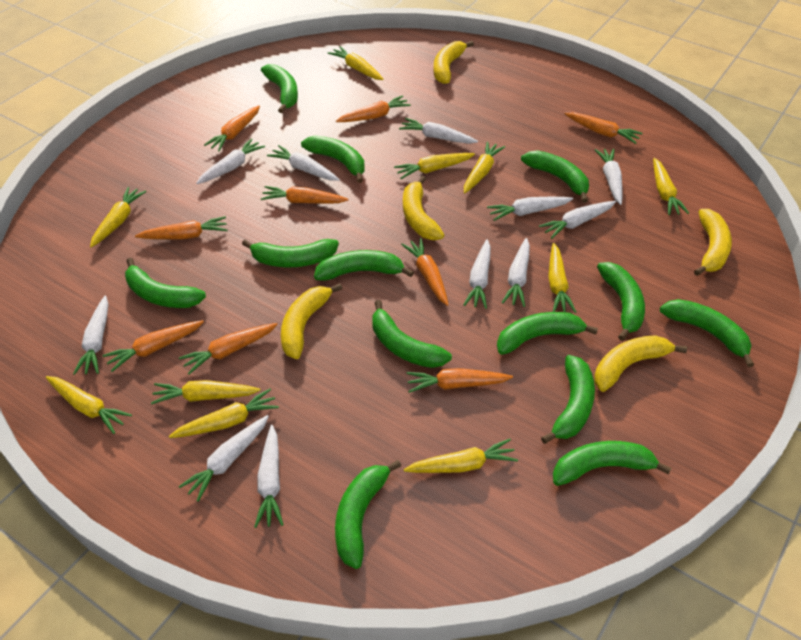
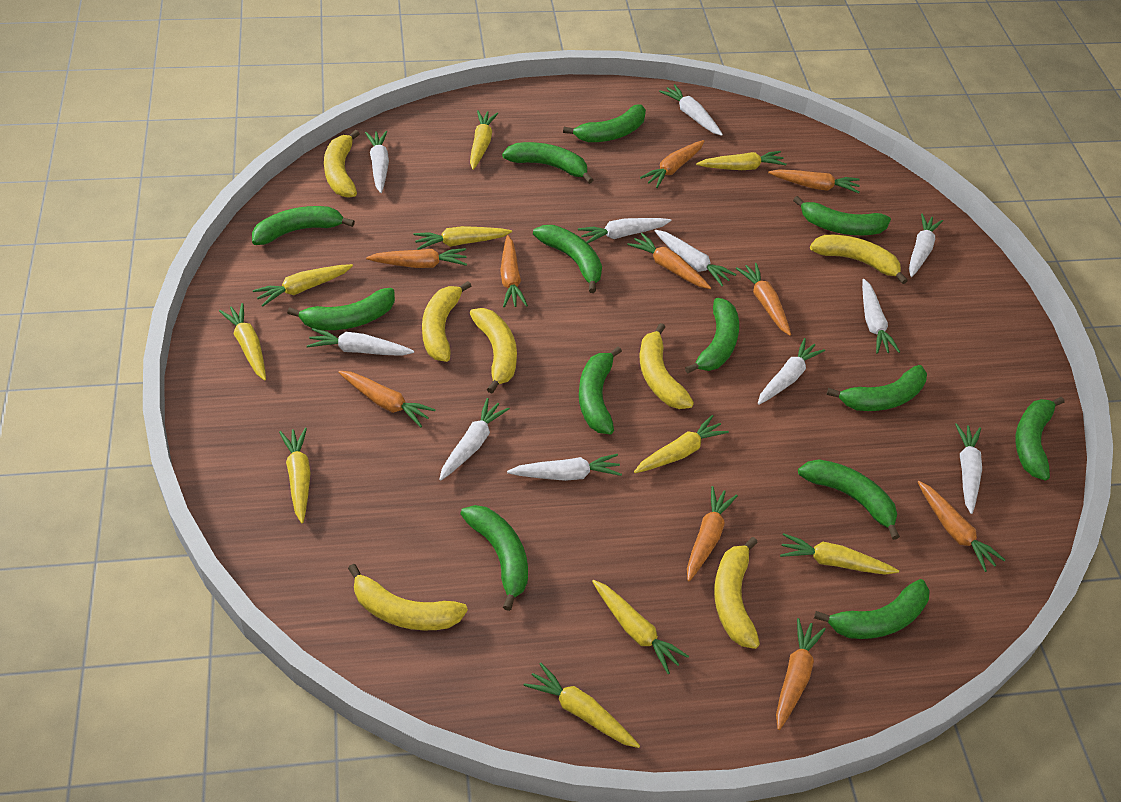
orange carrot: 9 -> 10
yellow banana: 5 -> 7

